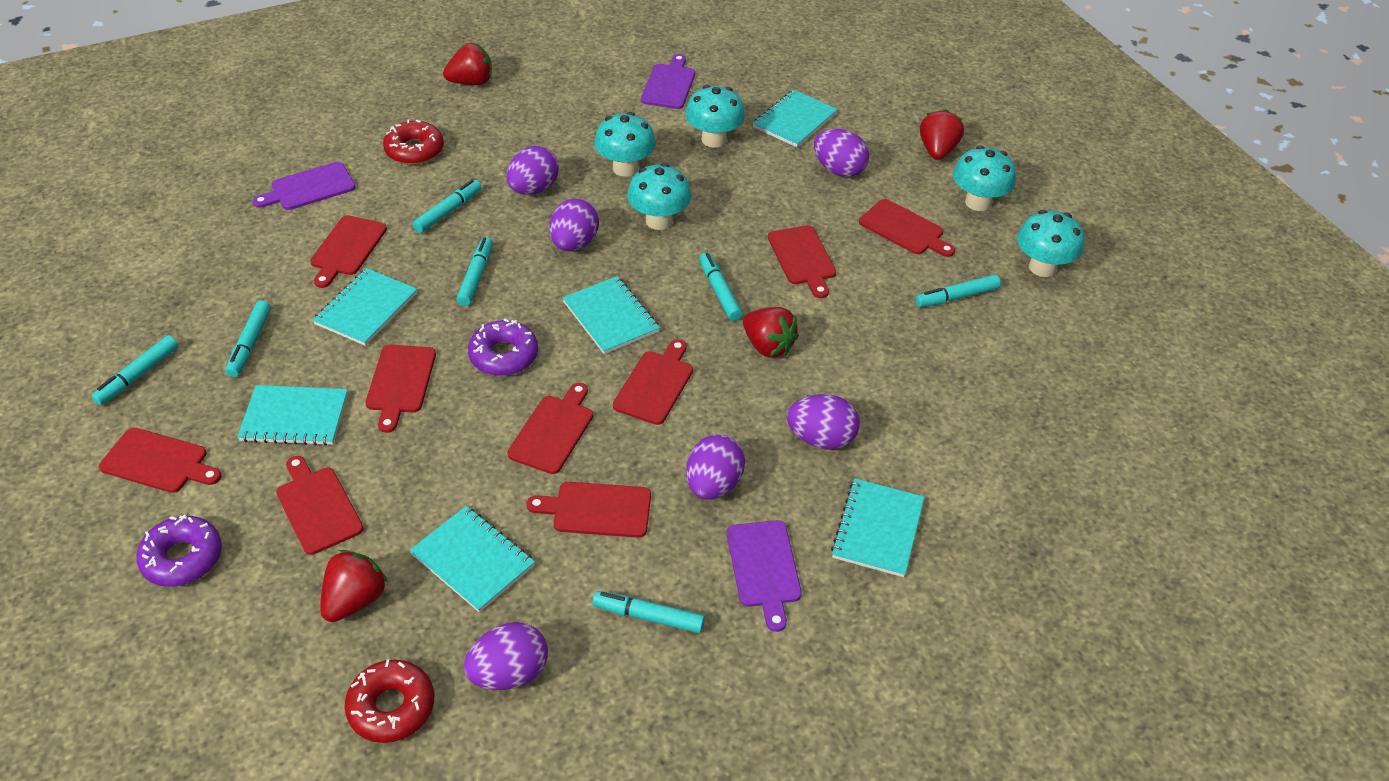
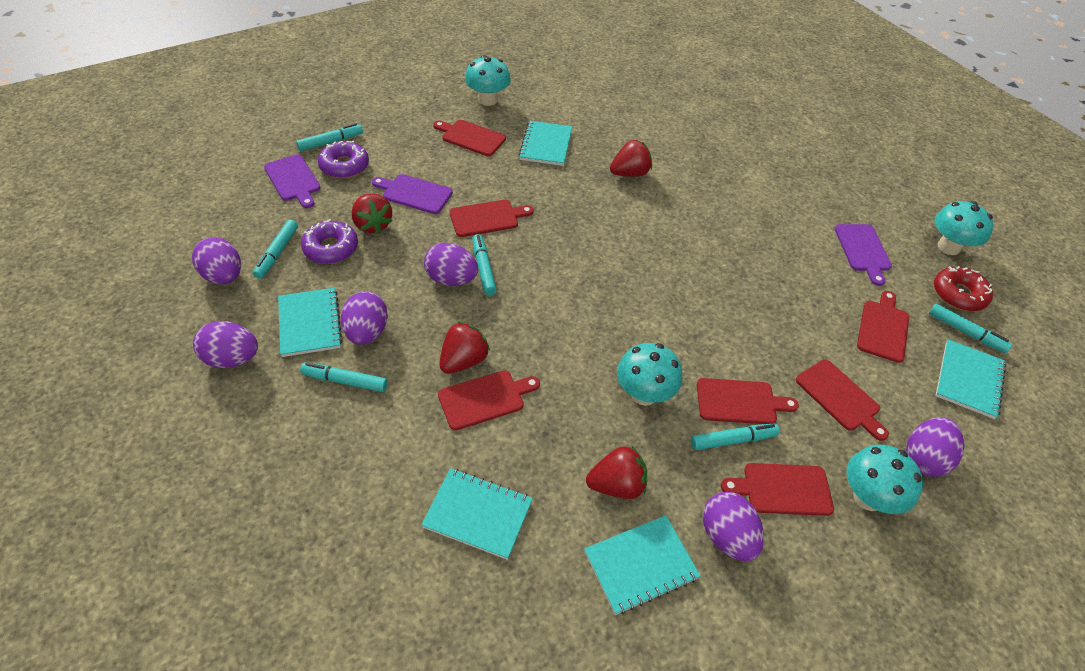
red cutting board: 9 -> 7
red donut: 2 -> 1
turquoise marker: 7 -> 6
turquoise mushroom: 5 -> 4
turquoise notebook: 6 -> 5

